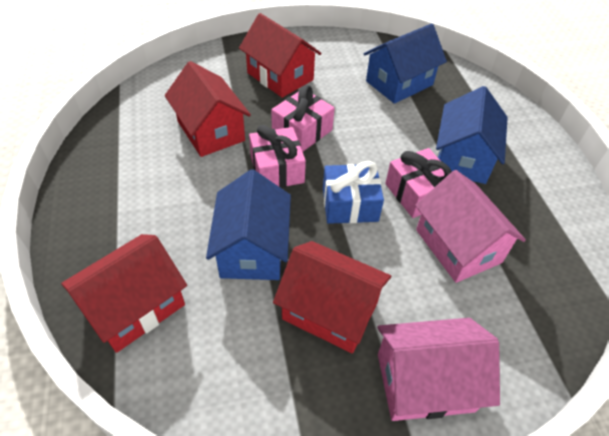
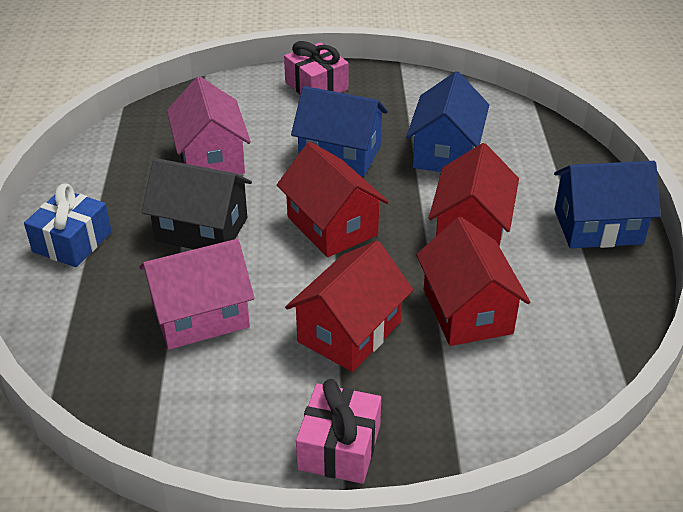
black house: 0 -> 1
pink gift: 3 -> 2

